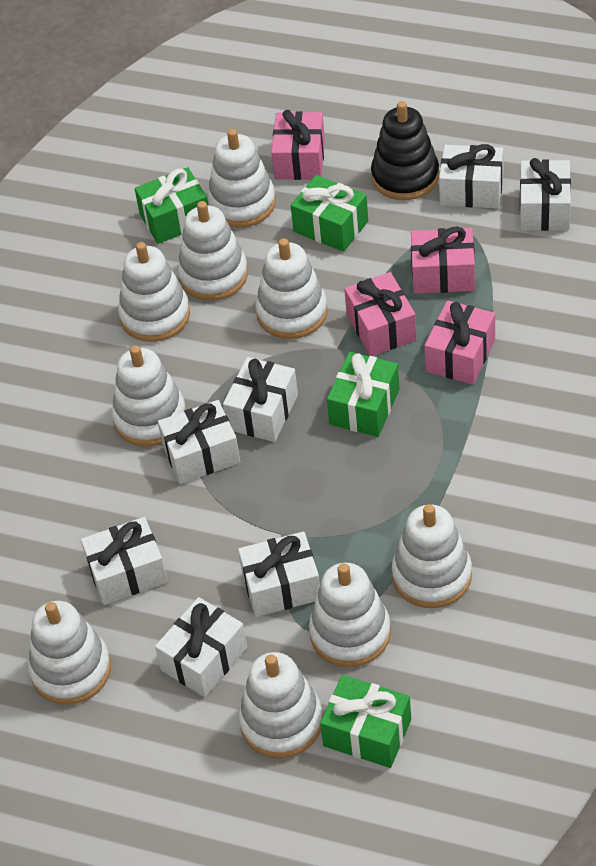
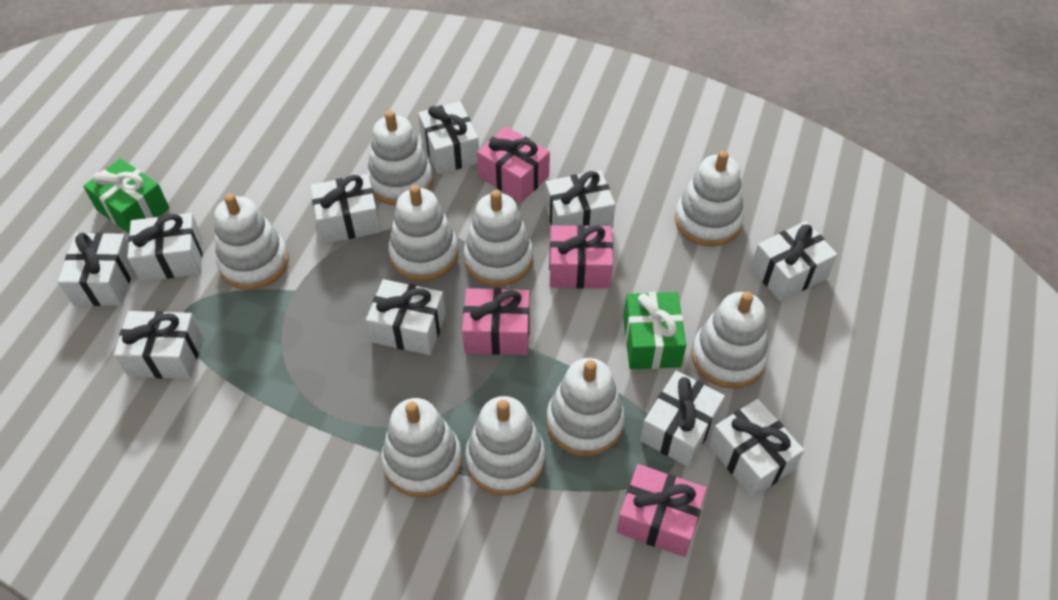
black stacking toy: 1 -> 0
green gift: 4 -> 2
white gift: 7 -> 10

